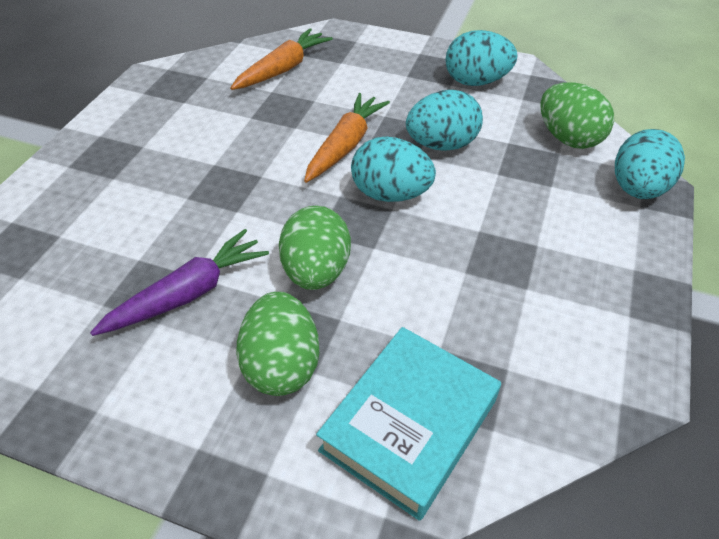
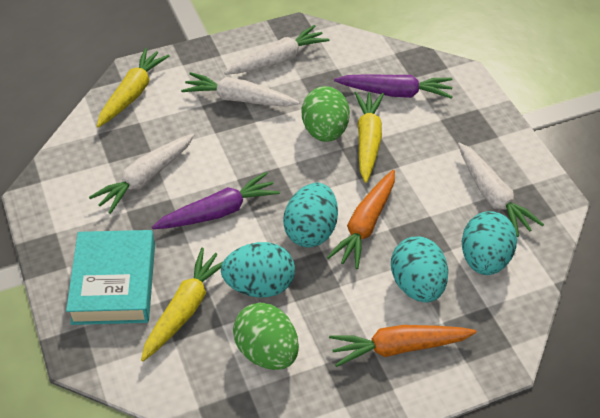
green egg: 3 -> 2
purple carrot: 1 -> 2
white carrot: 0 -> 4
yellow carrot: 0 -> 3

